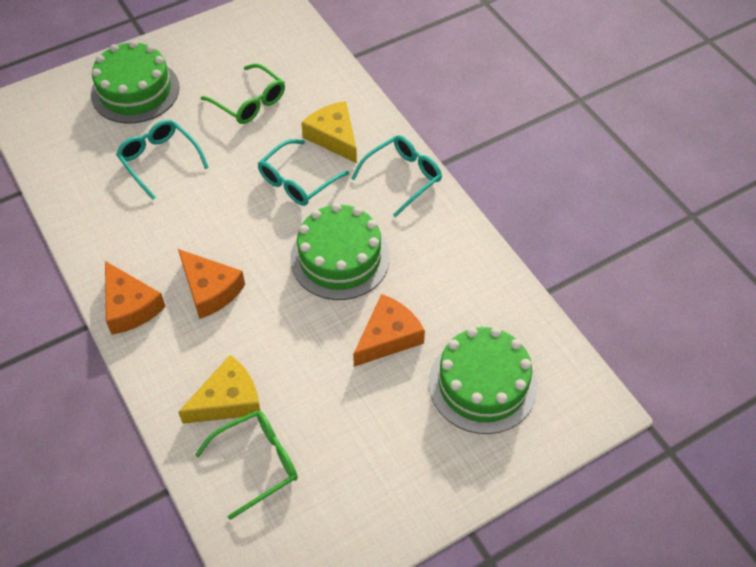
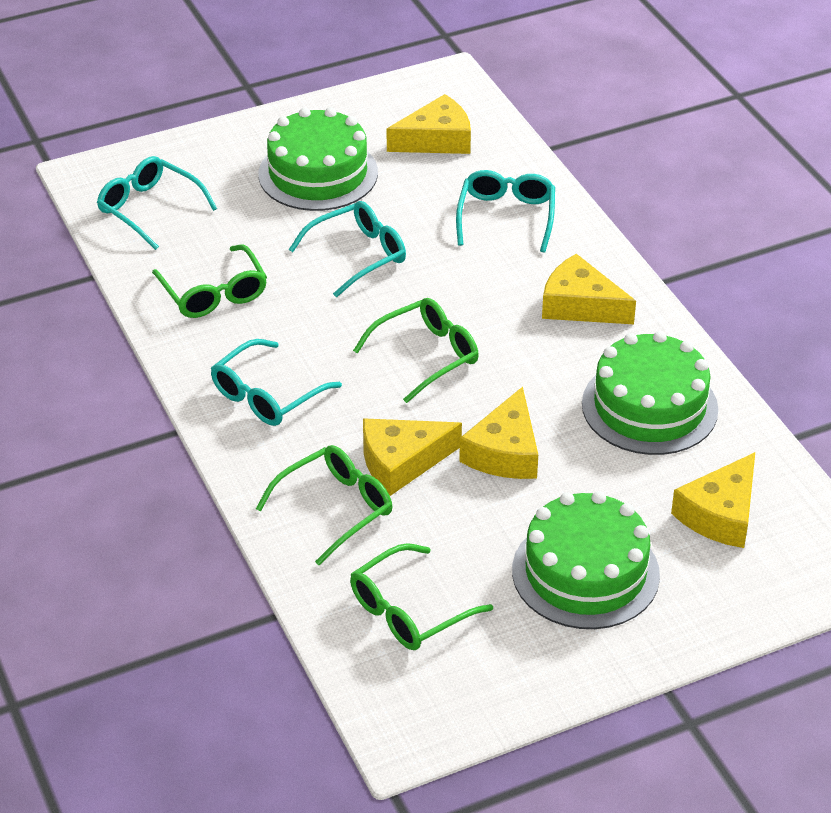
green glasses: 2 -> 4
orange cheese: 3 -> 0
turquoise glasses: 3 -> 4
yellow cheese: 2 -> 5

